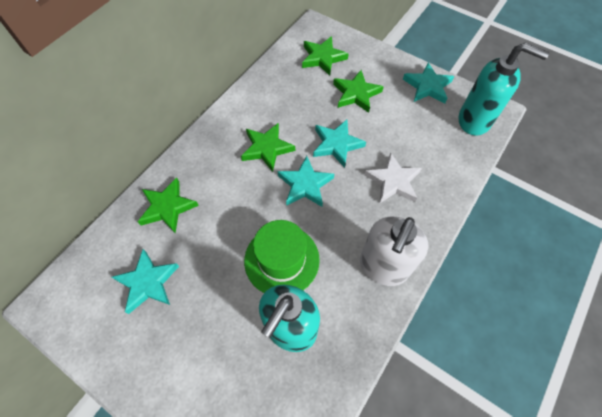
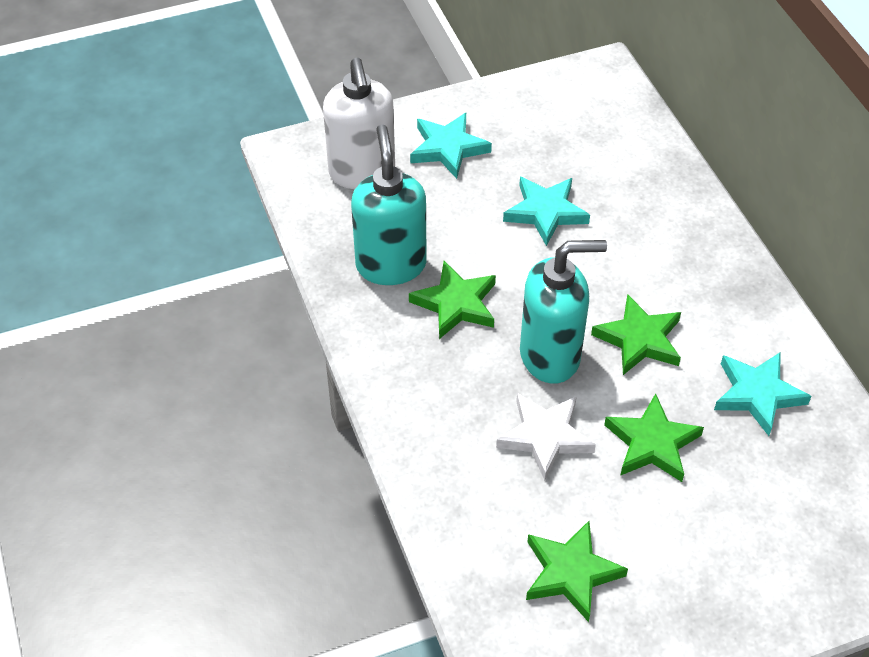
green hat: 1 -> 0
turquoise star: 4 -> 3

